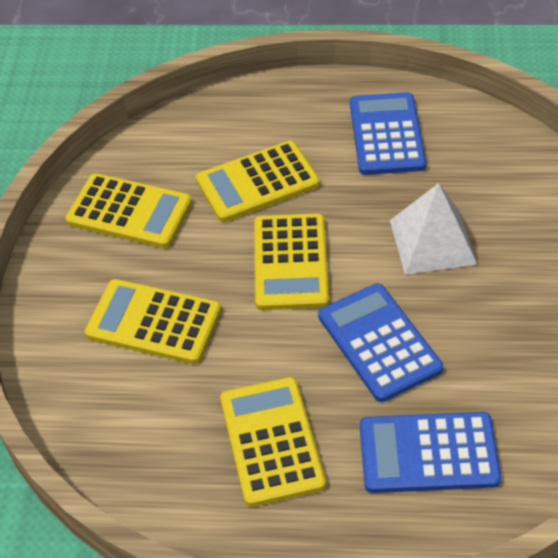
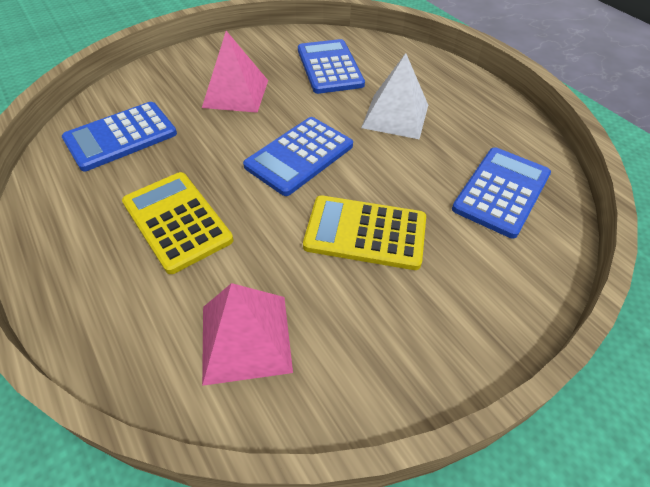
blue calculator: 3 -> 4
pink pyramid: 0 -> 2
yellow calculator: 5 -> 2

